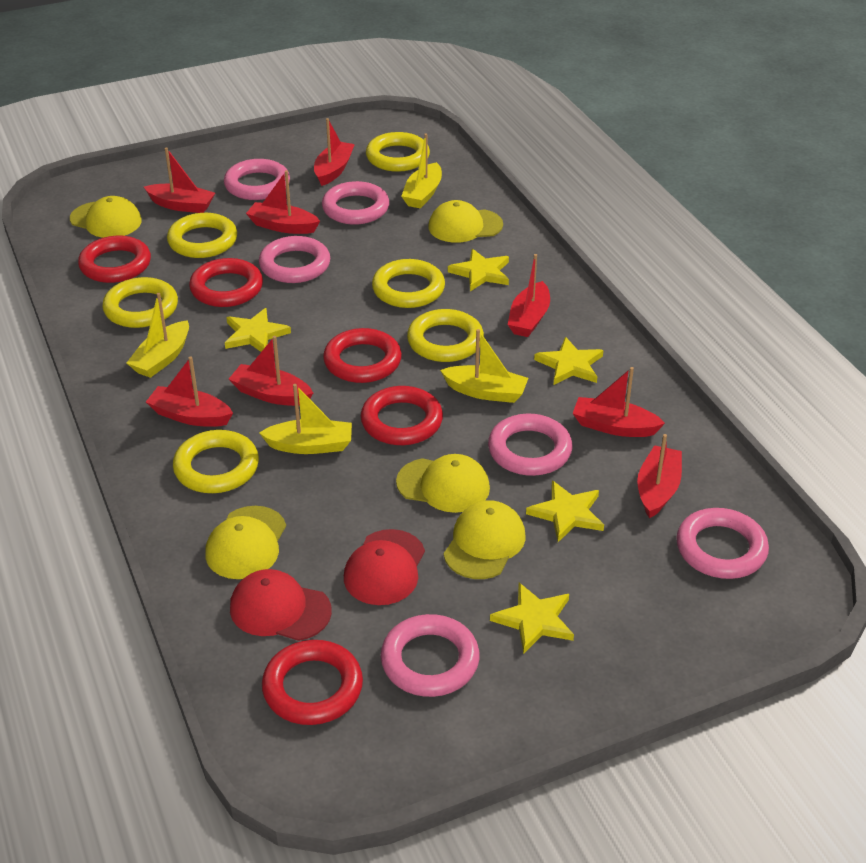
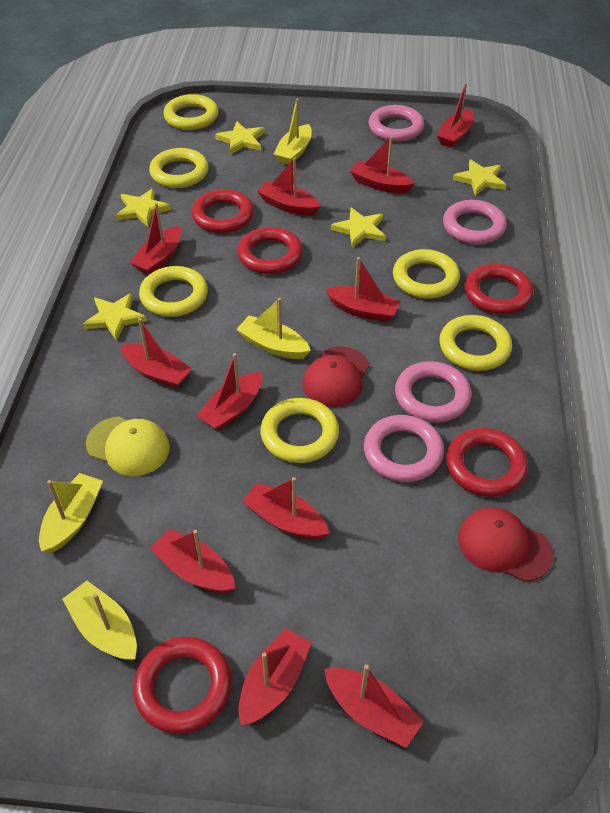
pink ring: 6 -> 4
red boat: 8 -> 11
yellow cap: 5 -> 1

